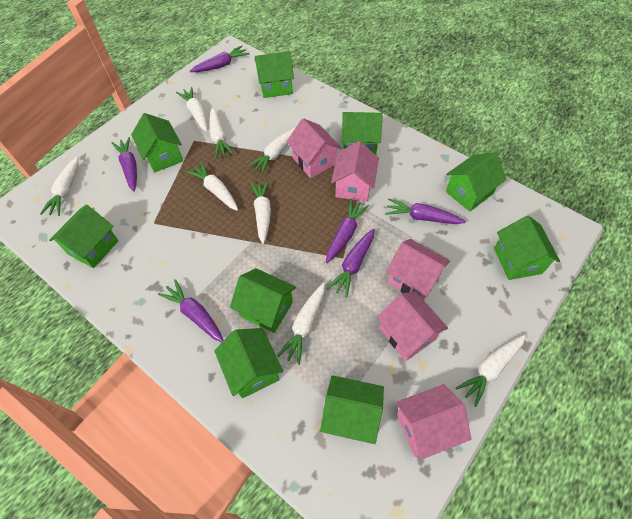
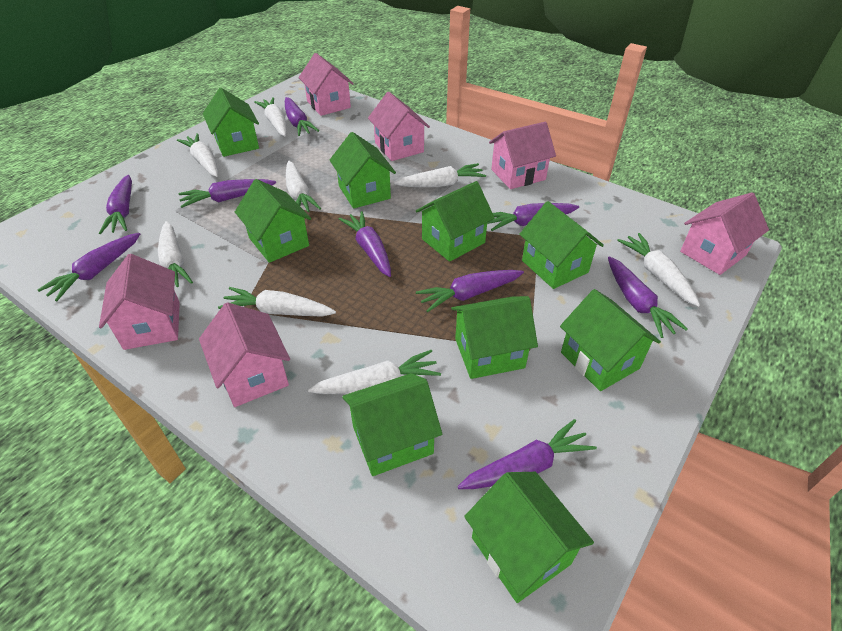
pink house: 5 -> 6
purple carrot: 6 -> 9

